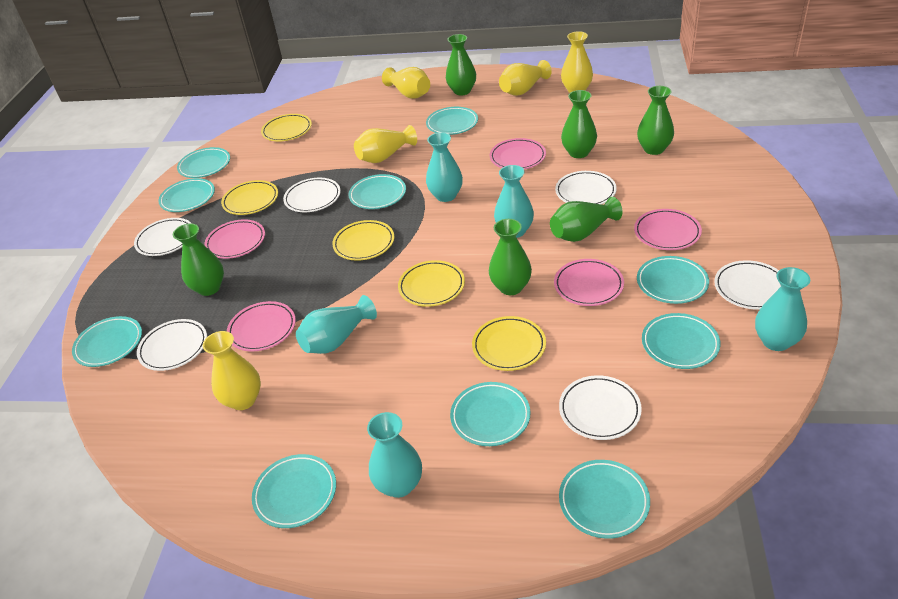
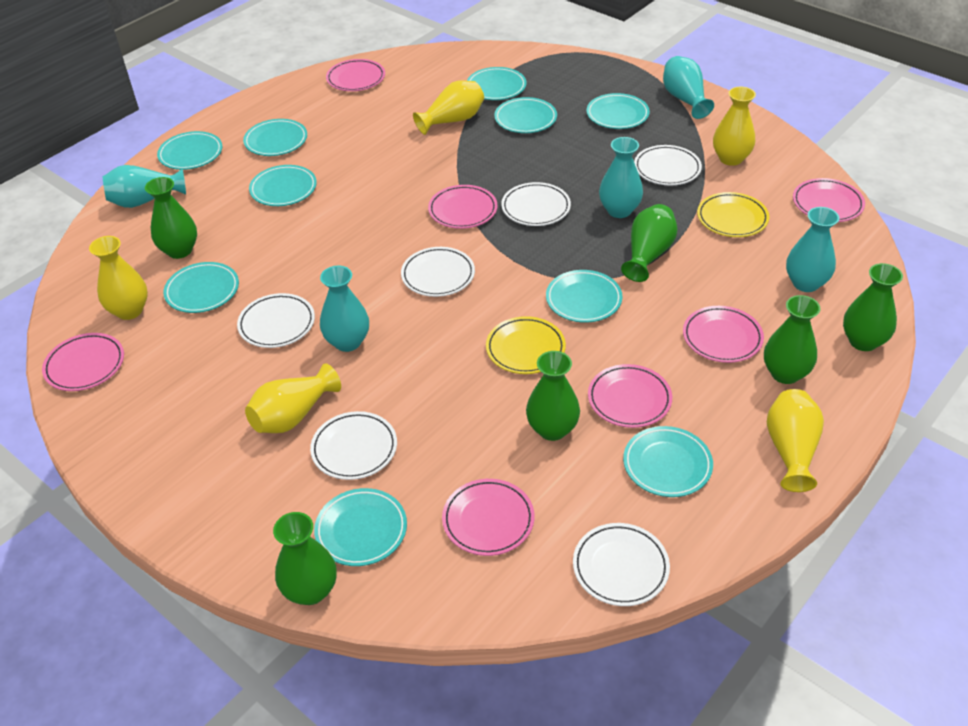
pink plate: 5 -> 7
yellow plate: 5 -> 2

